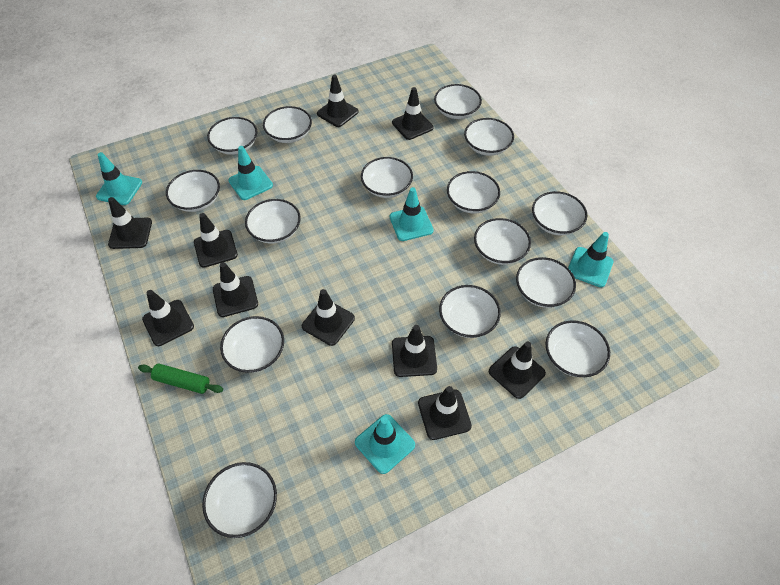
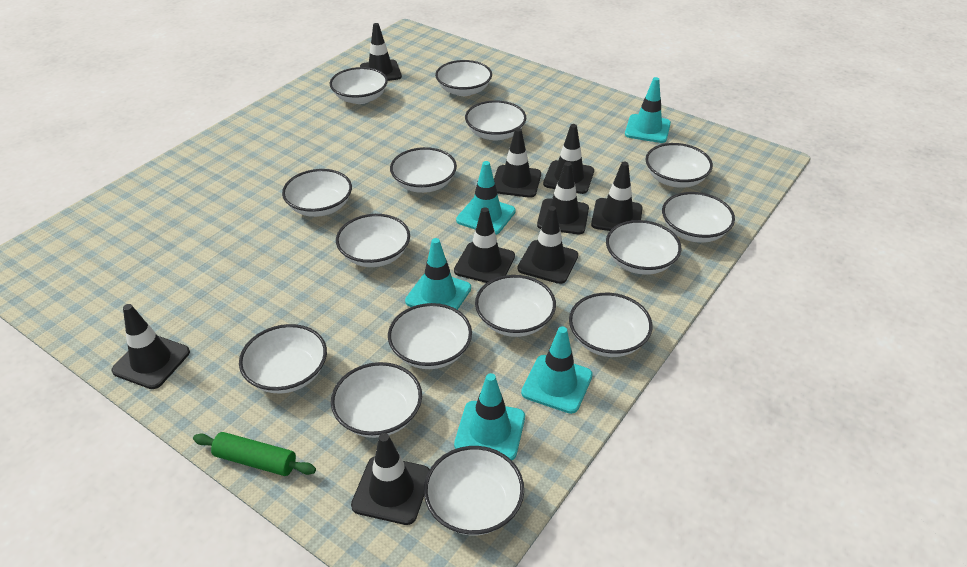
black traffic cone: 10 -> 9

